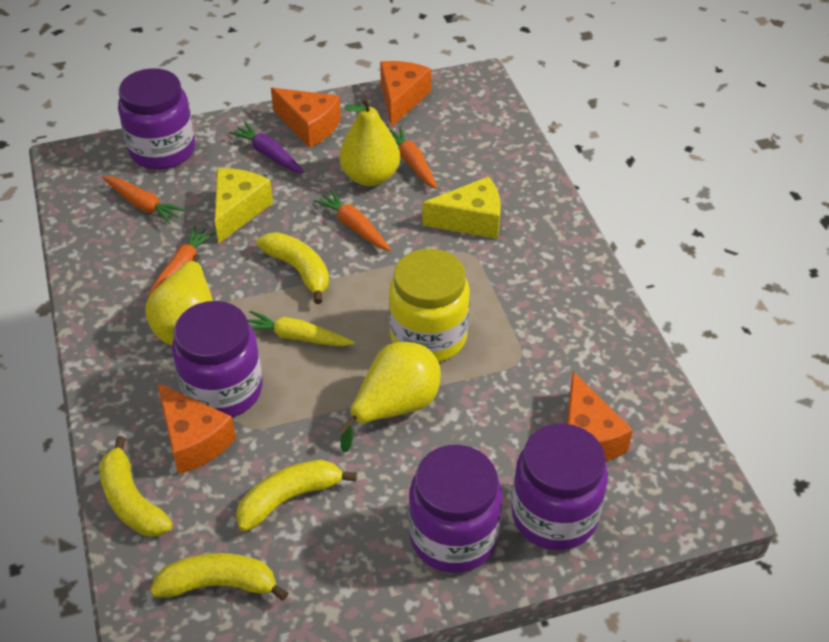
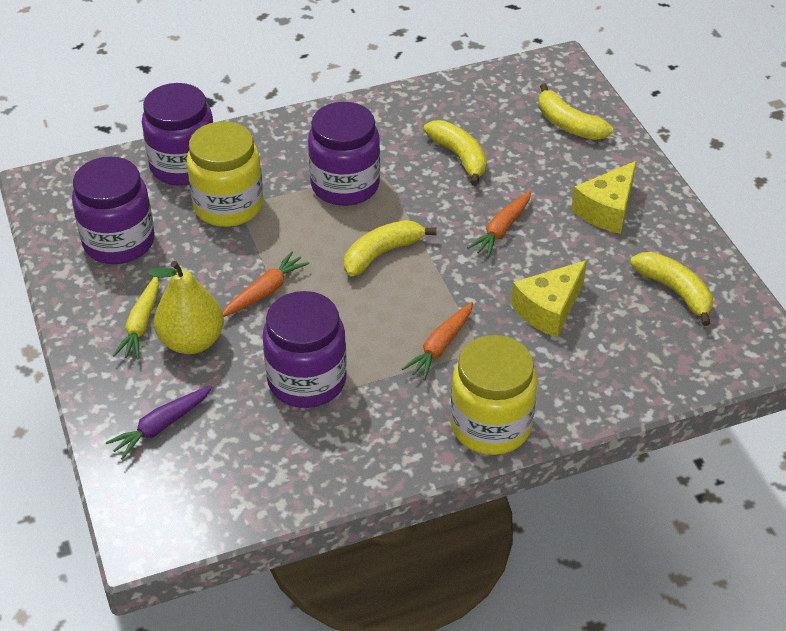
orange carrot: 4 -> 3
orange cheese: 4 -> 0
yellow jar: 1 -> 2
yellow pear: 3 -> 1

